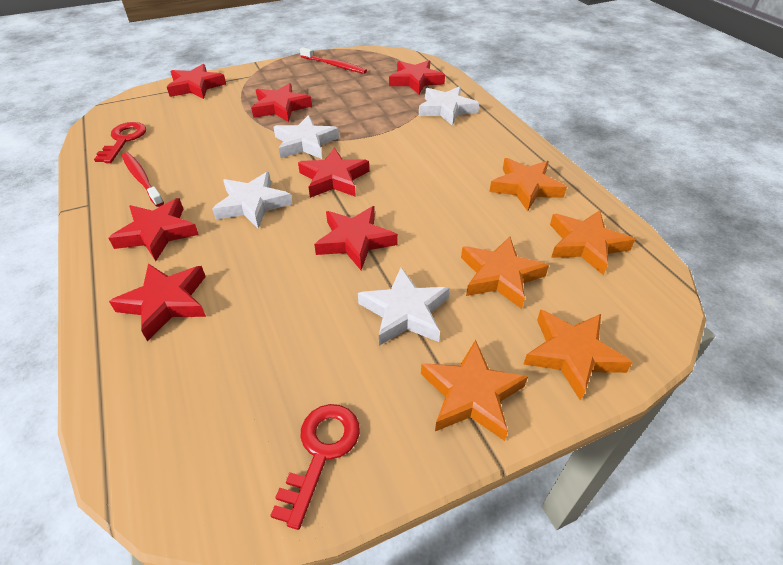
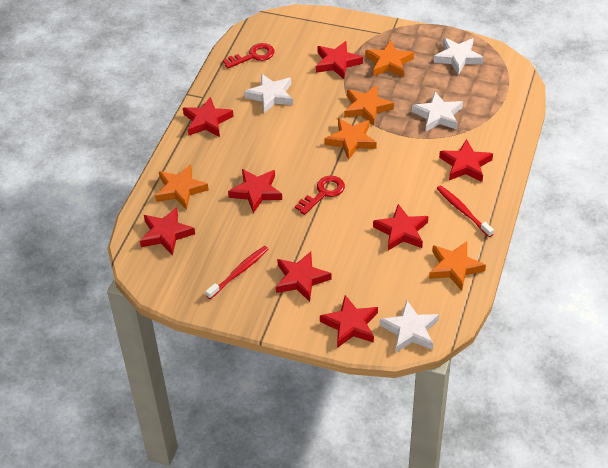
red star: 7 -> 8

